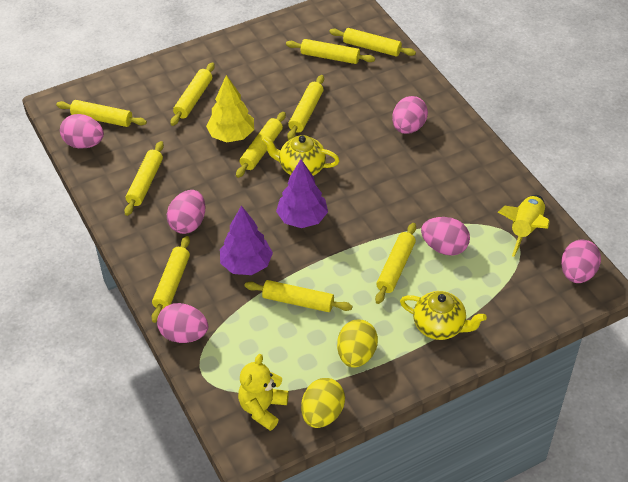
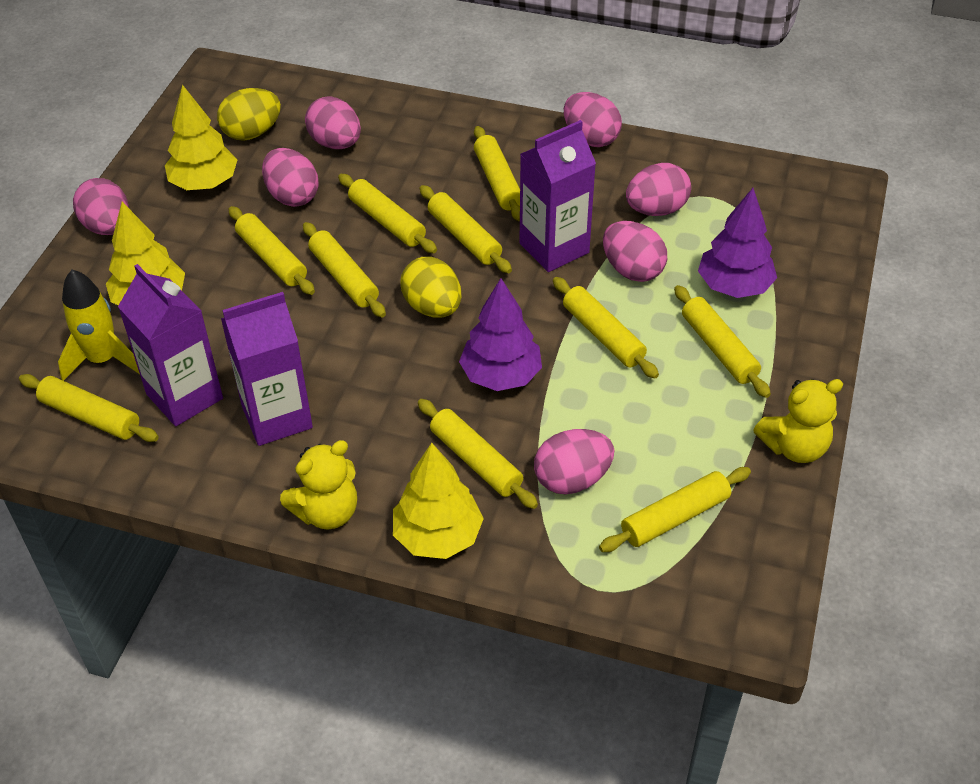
pink egg: 6 -> 7
purple carton: 0 -> 3
yellow teapot: 2 -> 0
yellow teddy bear: 1 -> 2
yellow tree: 1 -> 3

